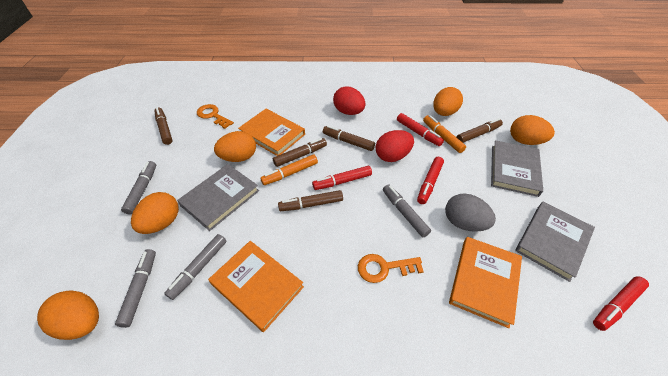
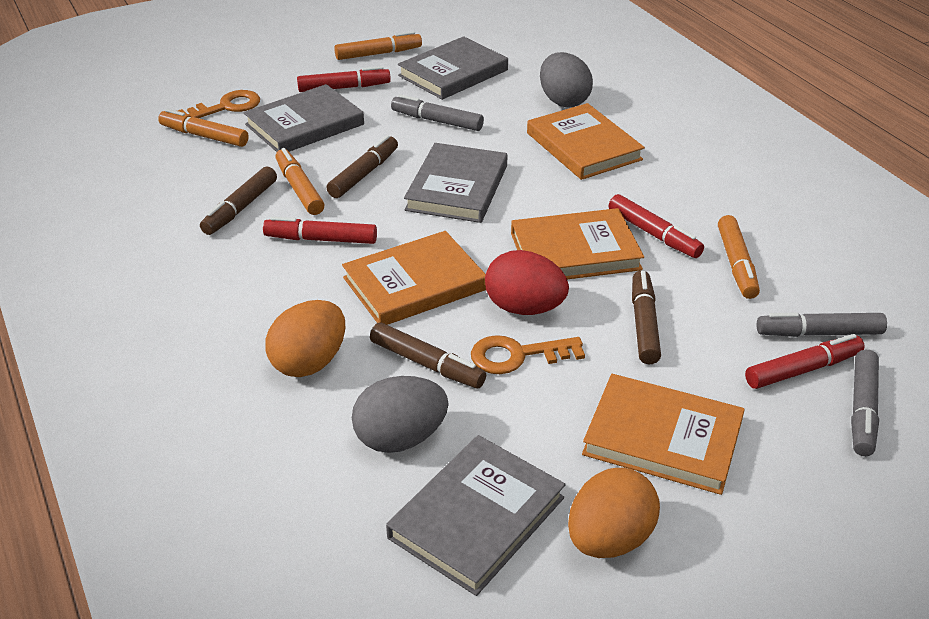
brown marker: 5 -> 4
grey book: 3 -> 4
grey egg: 1 -> 2
grey marker: 4 -> 3
orange book: 3 -> 4
orange egg: 5 -> 2
orange marker: 2 -> 4
red egg: 2 -> 1

